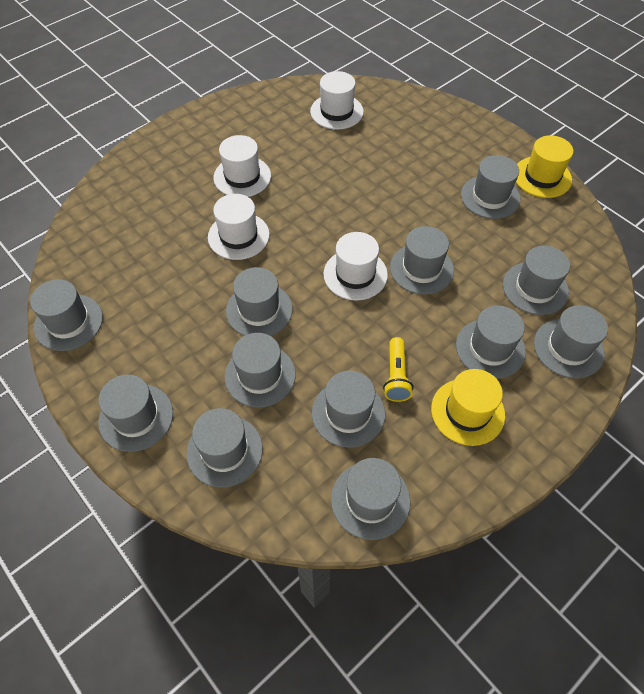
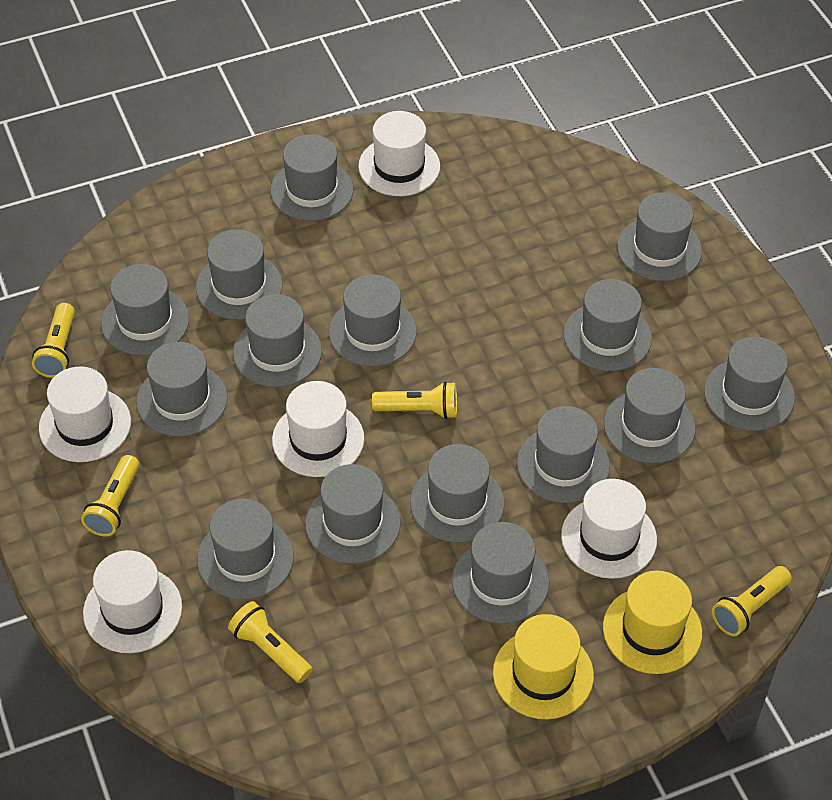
grey hat: 12 -> 15
white hat: 4 -> 5
yellow flashlight: 1 -> 5

